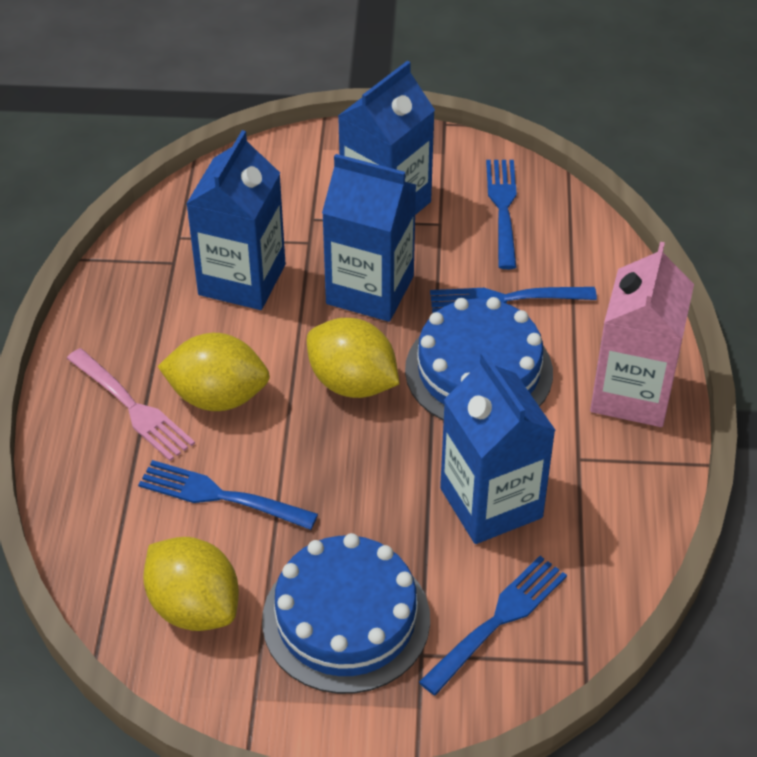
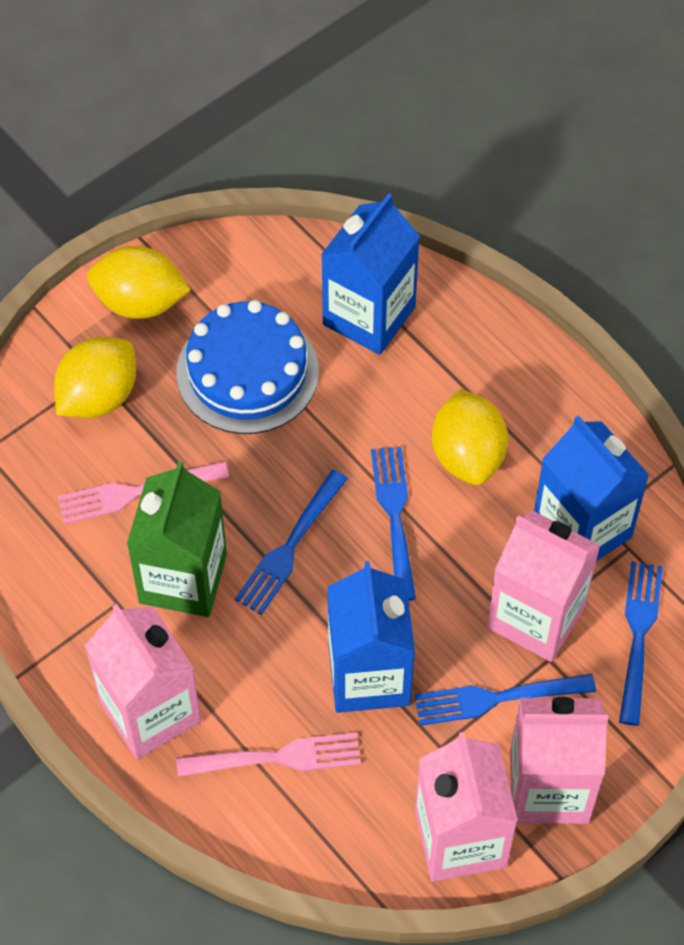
blue cake: 2 -> 1
blue carton: 4 -> 3
green carton: 0 -> 1
pink carton: 1 -> 4
pink fork: 1 -> 2

